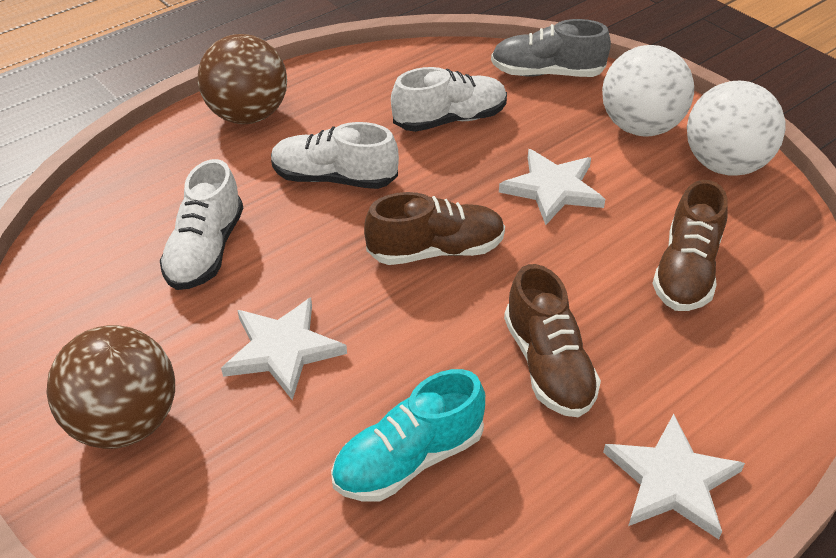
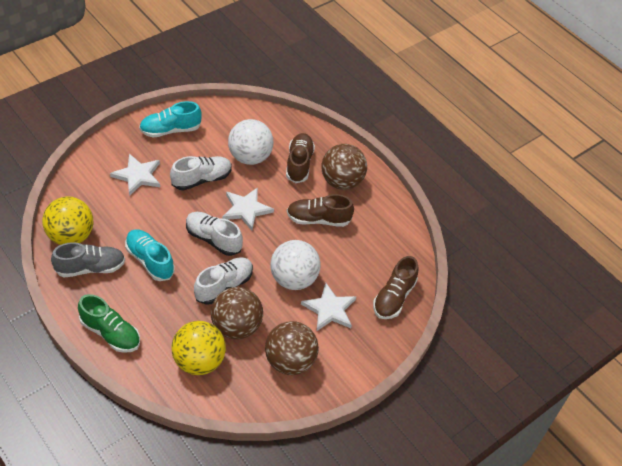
brown ball: 2 -> 3
green shoe: 0 -> 1
turquoise shoe: 1 -> 2
yellow ball: 0 -> 2

